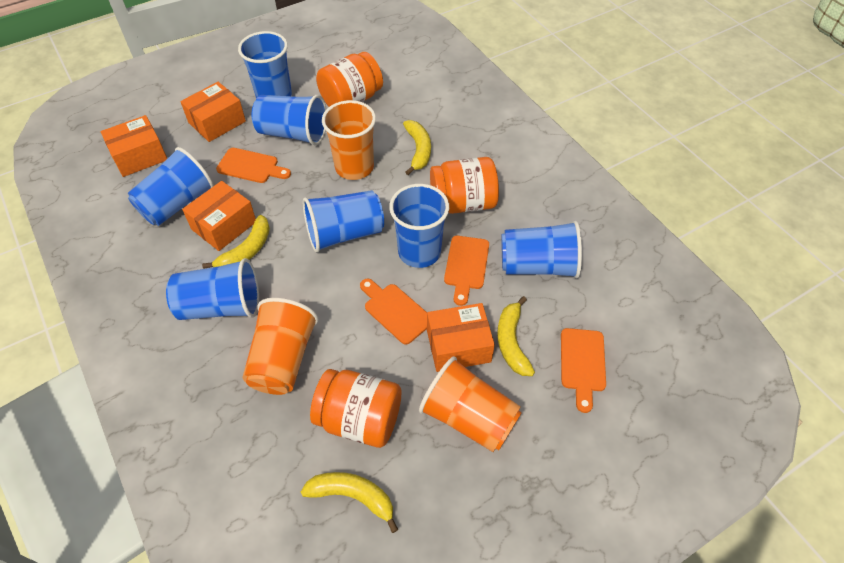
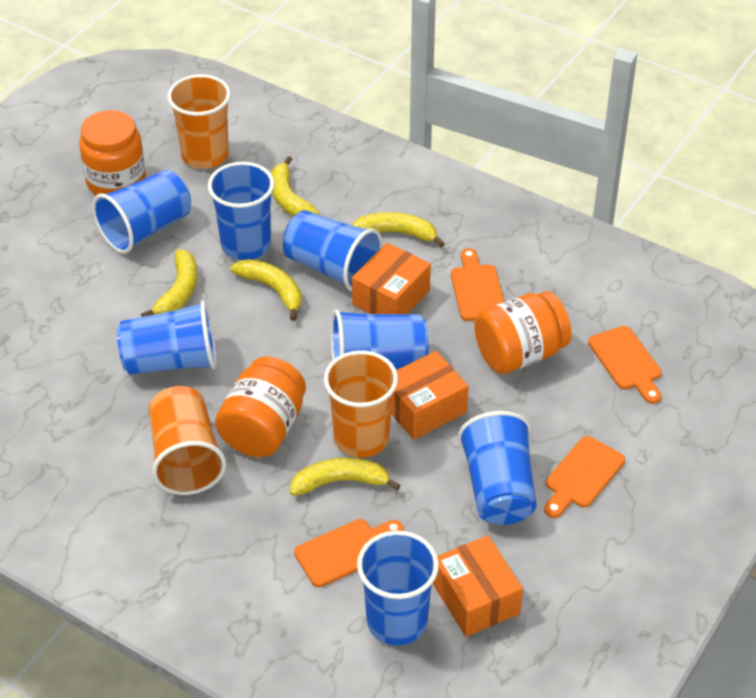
orange box: 4 -> 3
yellow banana: 4 -> 5

